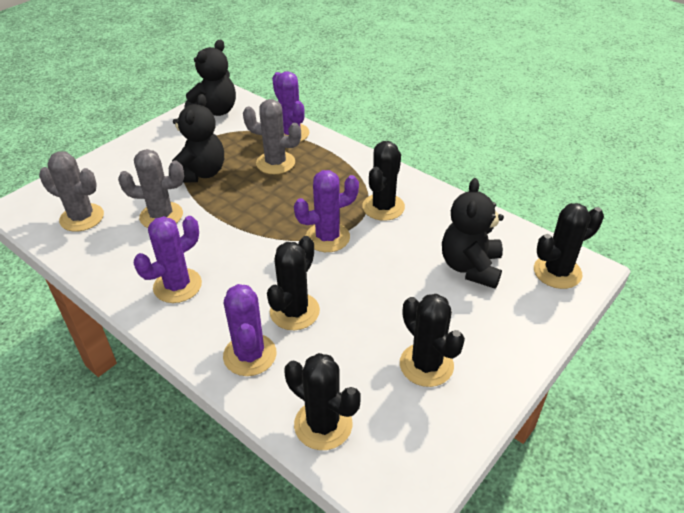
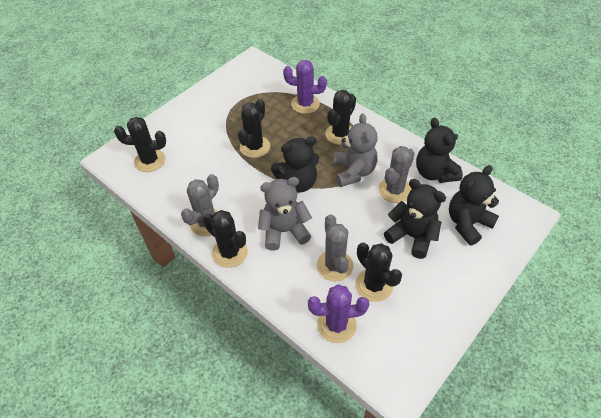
black teddy bear: 3 -> 4
grey teddy bear: 0 -> 2
purple cactus: 4 -> 2

